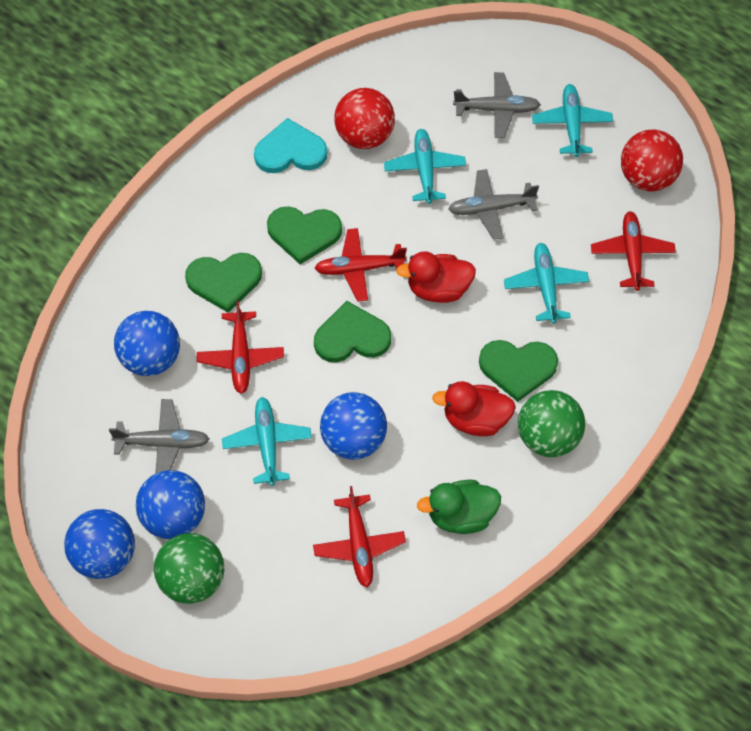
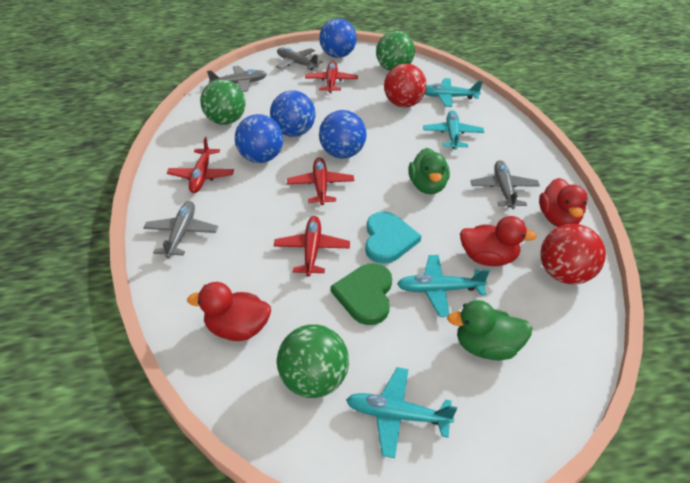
green ball: 2 -> 3
green duck: 1 -> 2
green heart: 4 -> 1
grey plane: 3 -> 4
red duck: 2 -> 3

